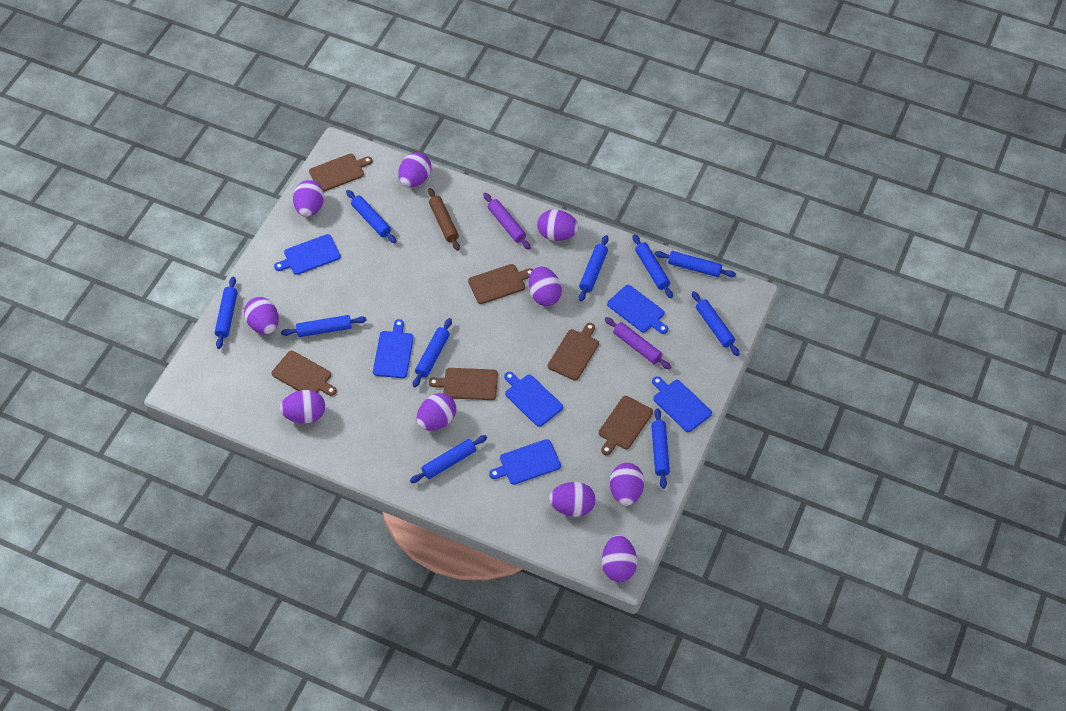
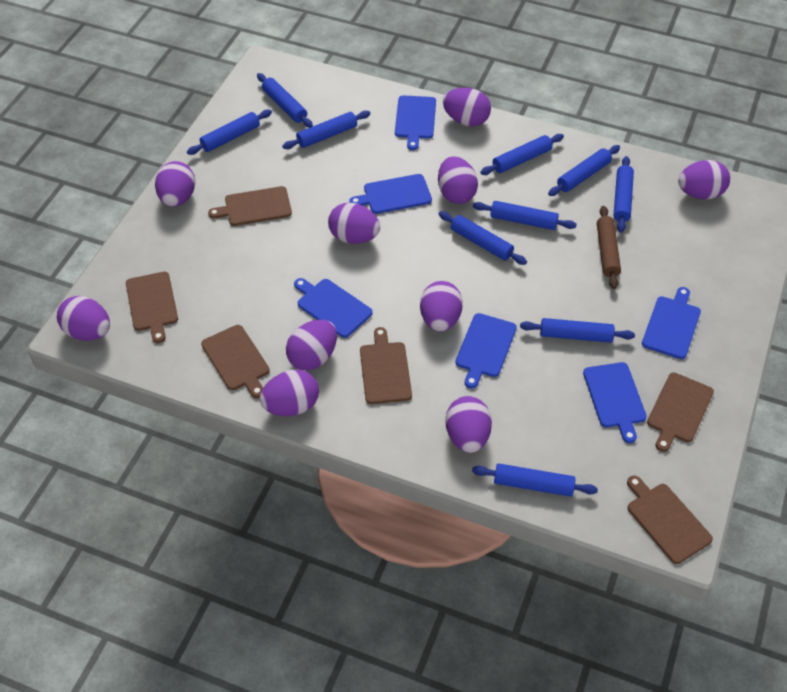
purple rolling pin: 2 -> 0

